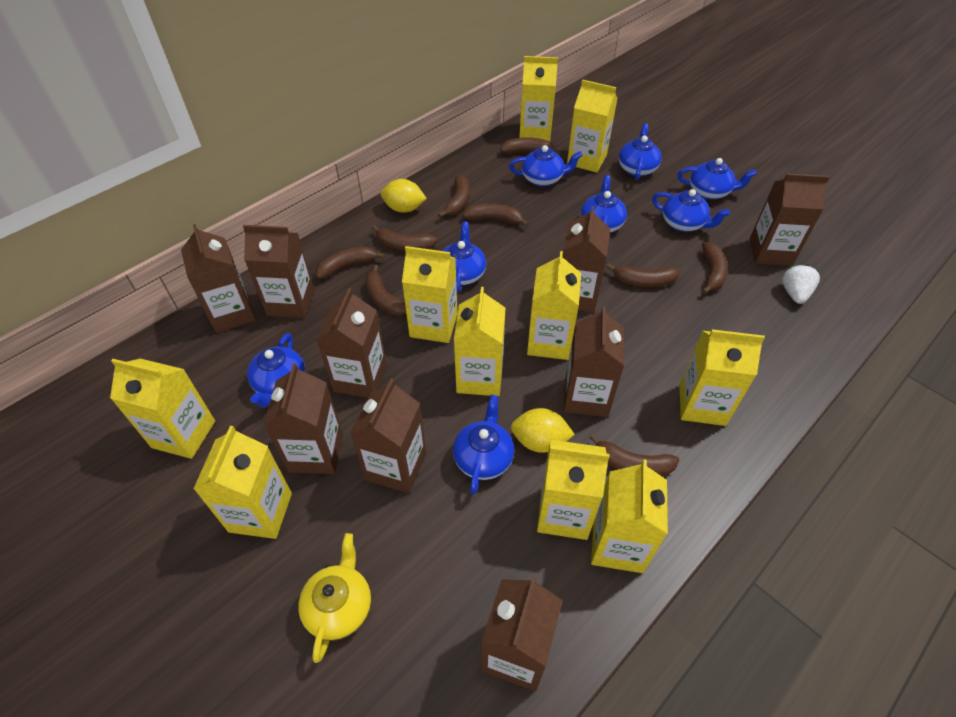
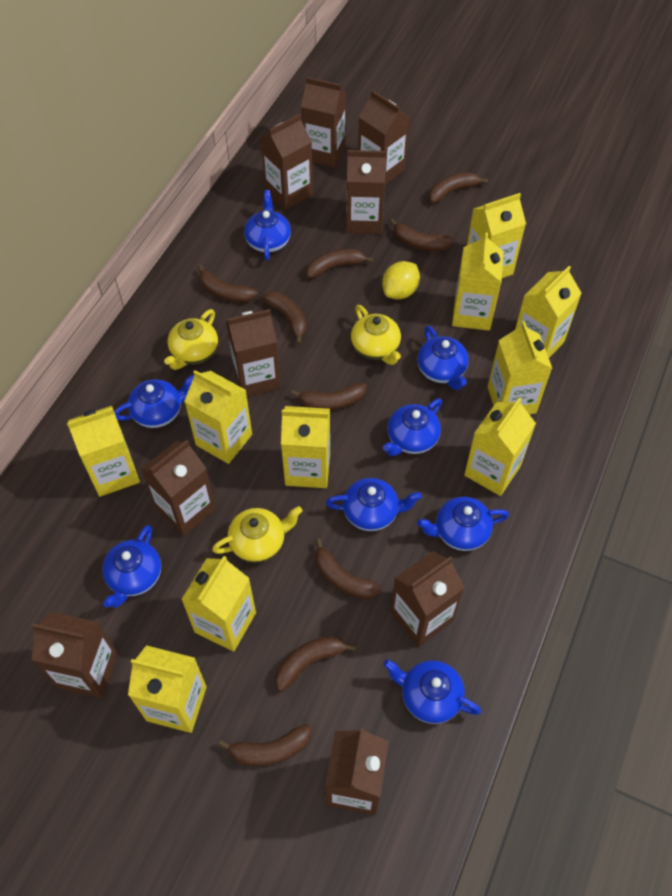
white strawberry: 1 -> 0
yellow lemon: 2 -> 1
yellow teapot: 1 -> 3

